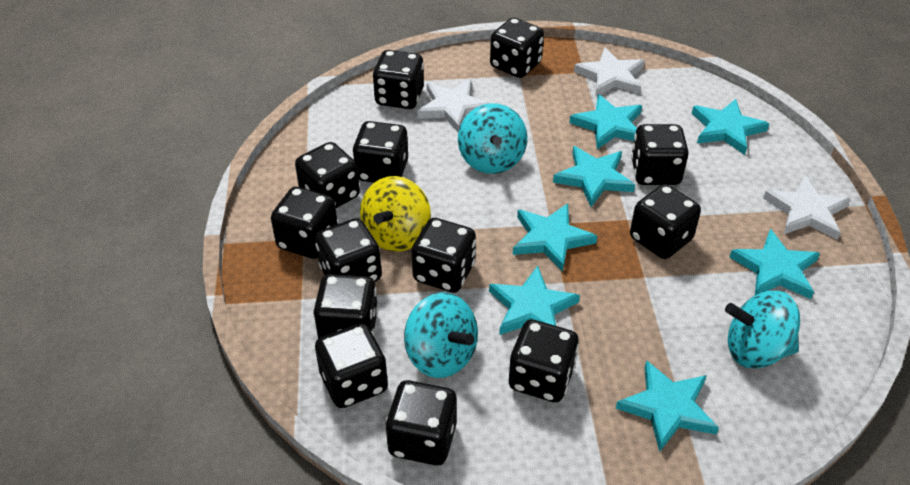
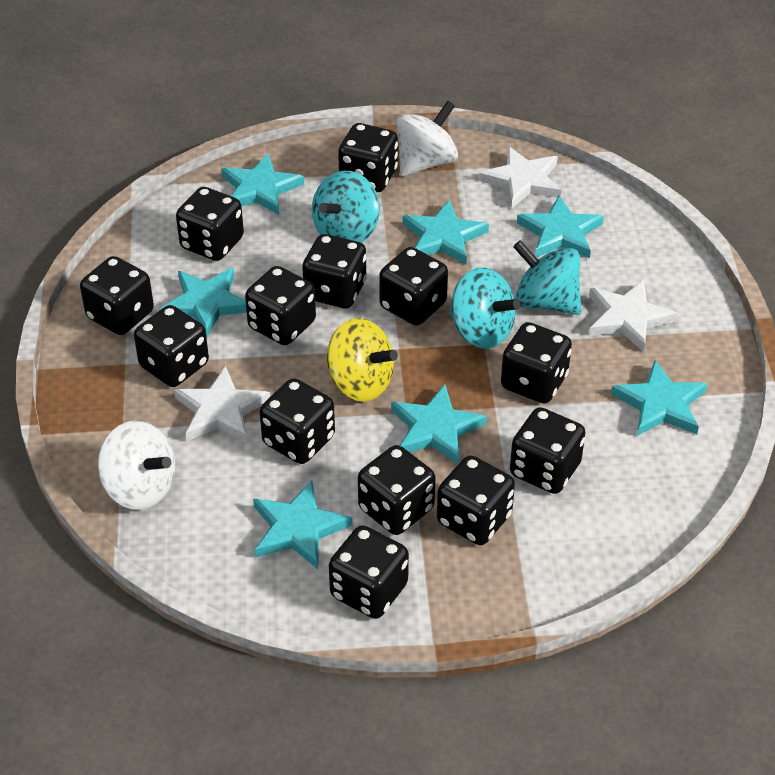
white spinning top: 0 -> 2

